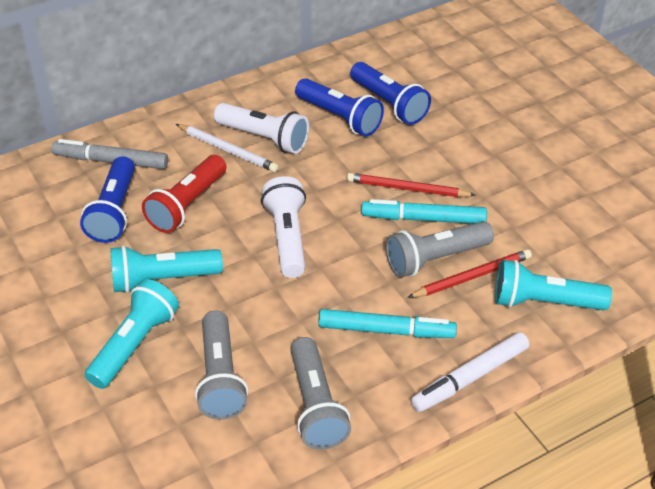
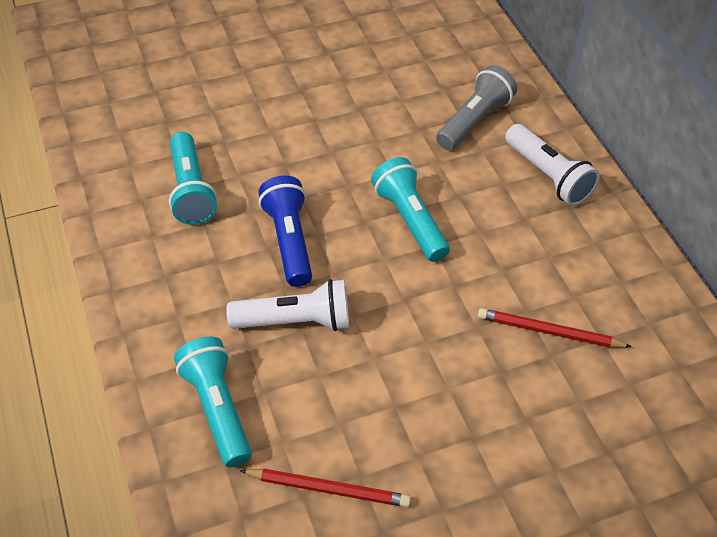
blue flashlight: 3 -> 1
grey flashlight: 3 -> 1
grey marker: 1 -> 0
red flashlight: 1 -> 0
turquoise marker: 2 -> 0
white marker: 1 -> 0
white pencil: 1 -> 0

